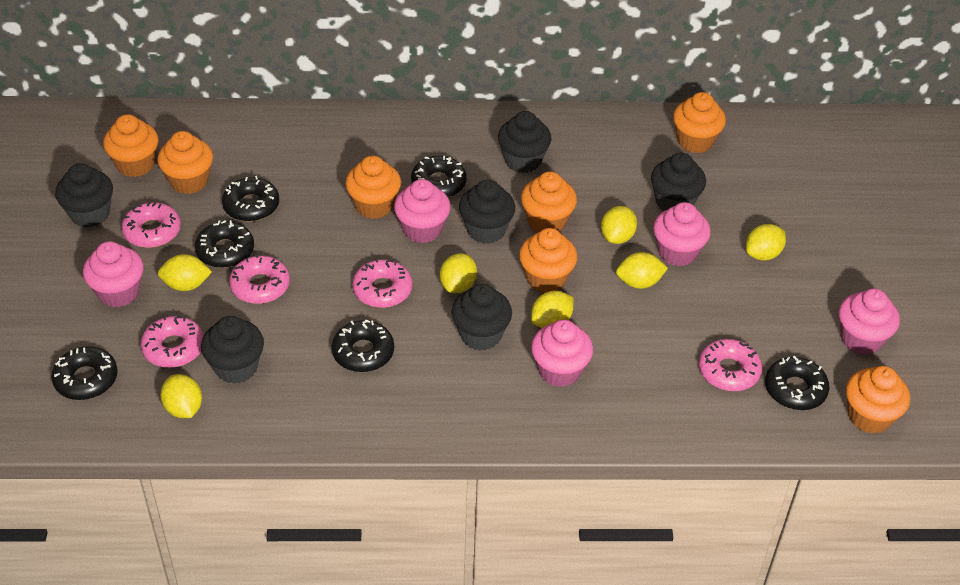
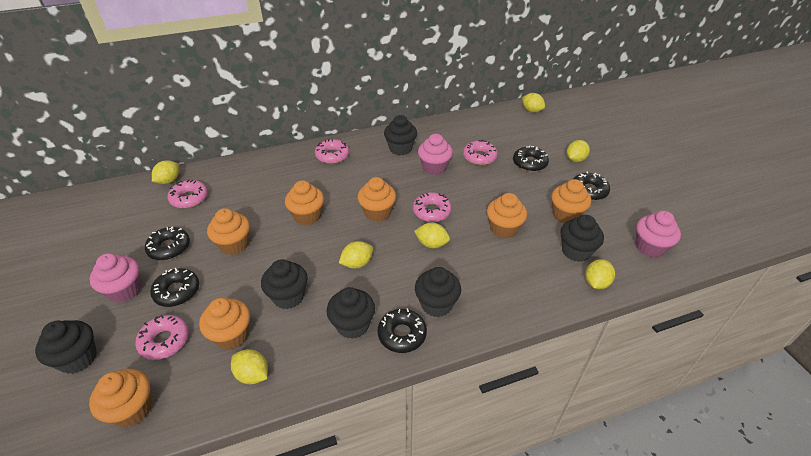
black donut: 6 -> 5
pink cupcake: 5 -> 3

